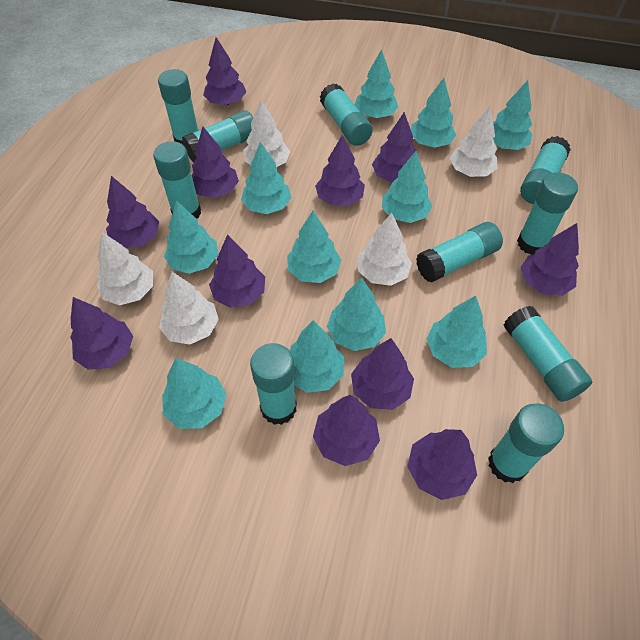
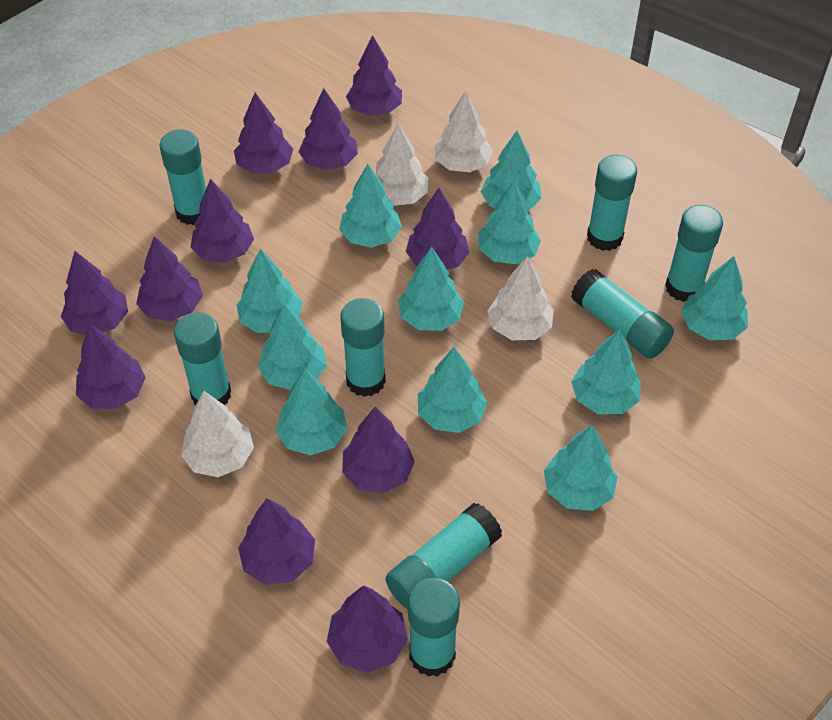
turquoise glue stick: 10 -> 8
white tree: 5 -> 4

